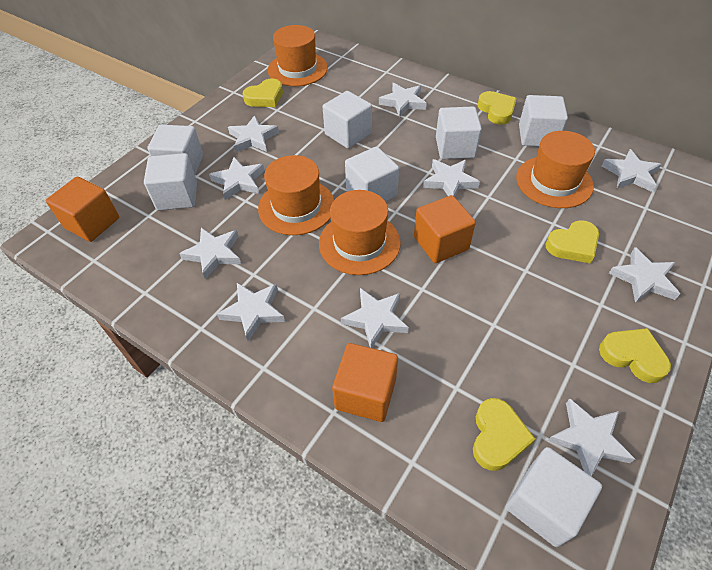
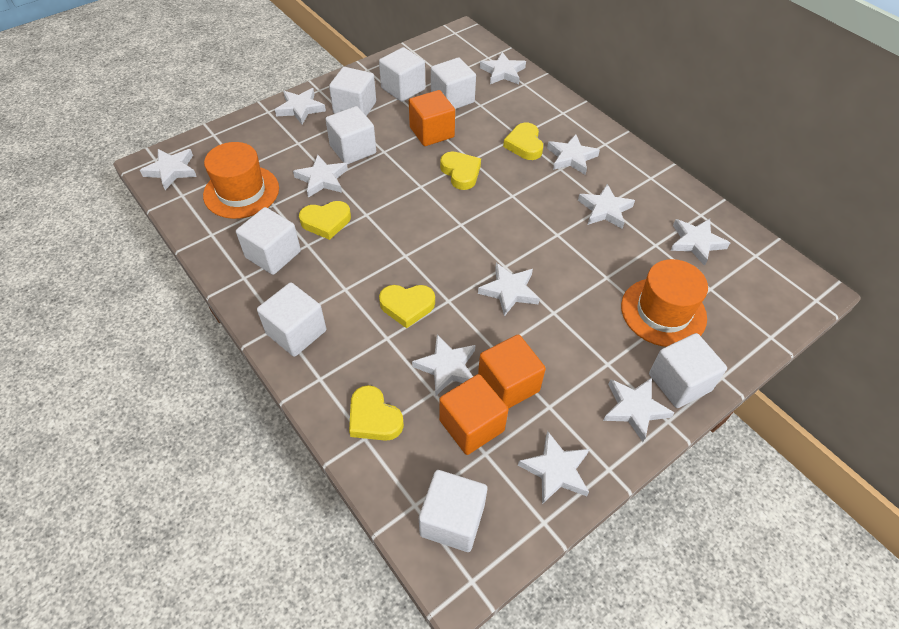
orange hat: 4 -> 2
white cube: 7 -> 8
white star: 10 -> 11

